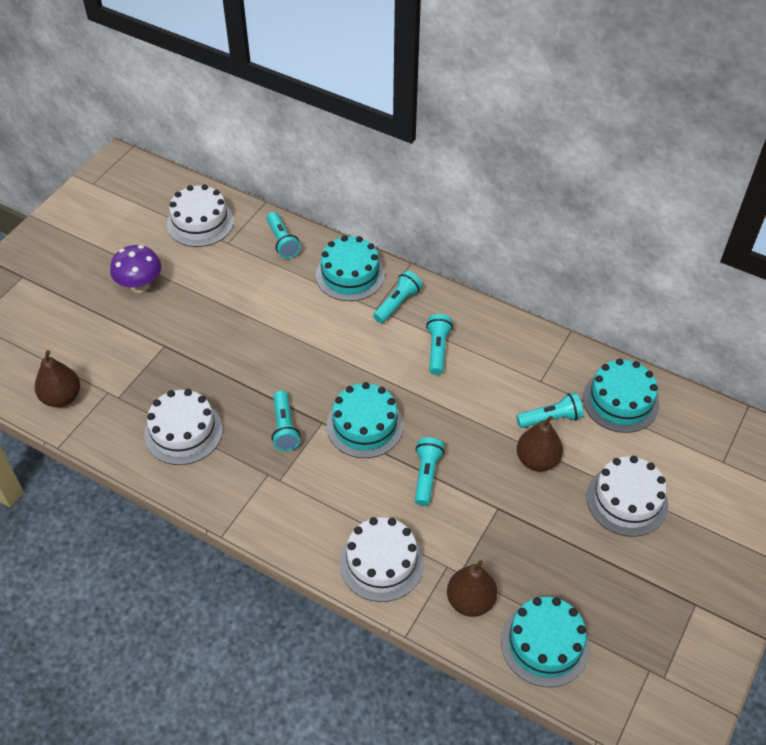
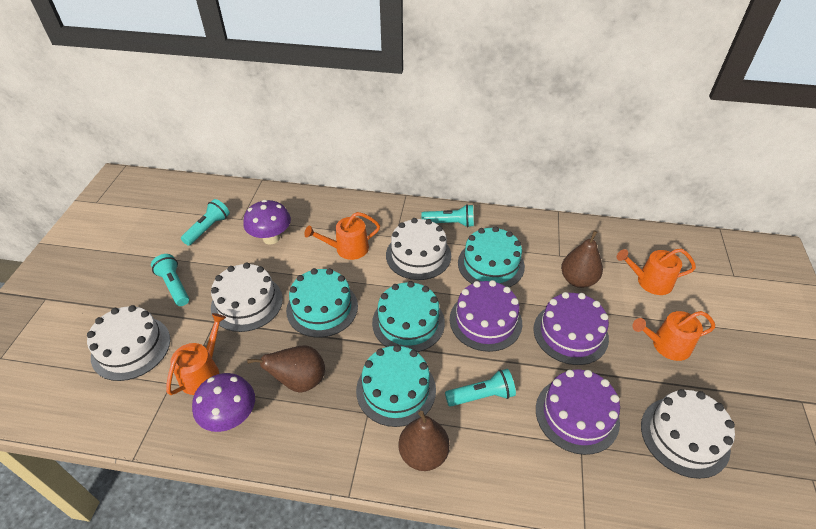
orange watering can: 0 -> 4
purple cake: 0 -> 3
purple mushroom: 1 -> 2
turquoise flashlight: 6 -> 4

